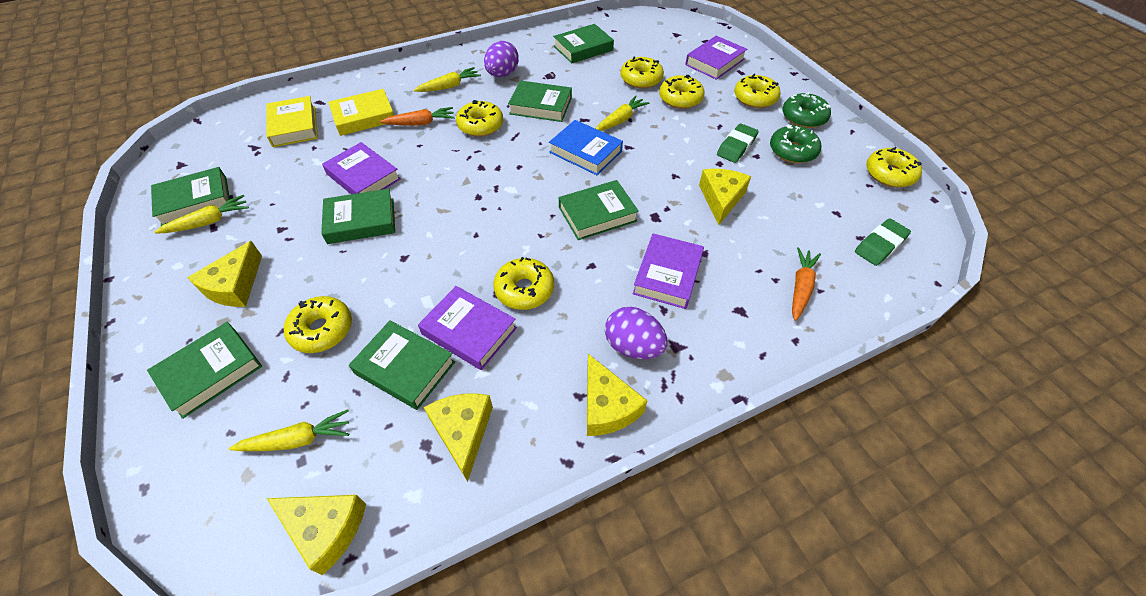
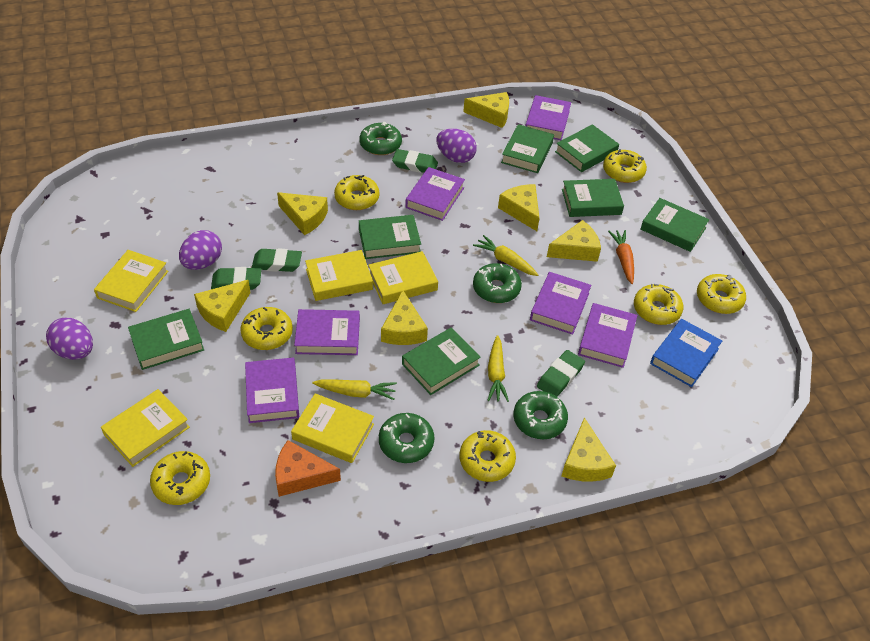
green donut: 2 -> 4
green eraser: 2 -> 4
orange carrot: 2 -> 1
orange cheese: 0 -> 1
purple book: 4 -> 6
purple egg: 2 -> 3
yellow book: 2 -> 5
yellow carrot: 4 -> 3
yellow cheese: 5 -> 7

